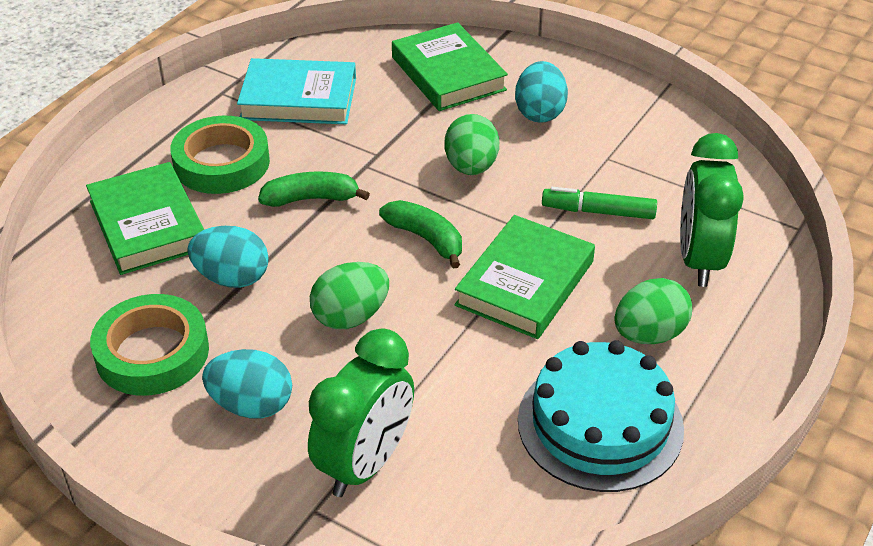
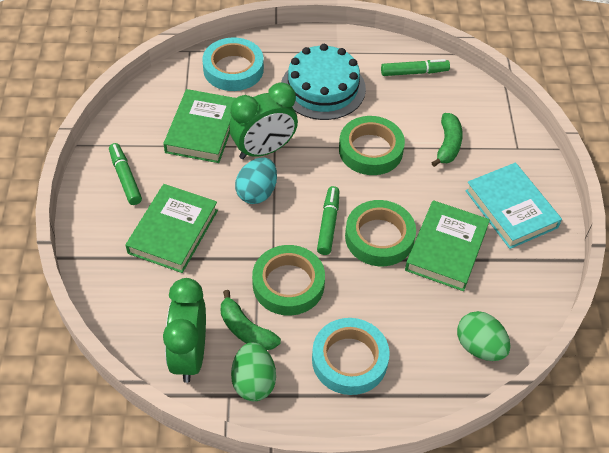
green egg: 3 -> 2
green marker: 1 -> 3
green tape: 2 -> 3
turquoise egg: 3 -> 1
turquoise tape: 0 -> 2

